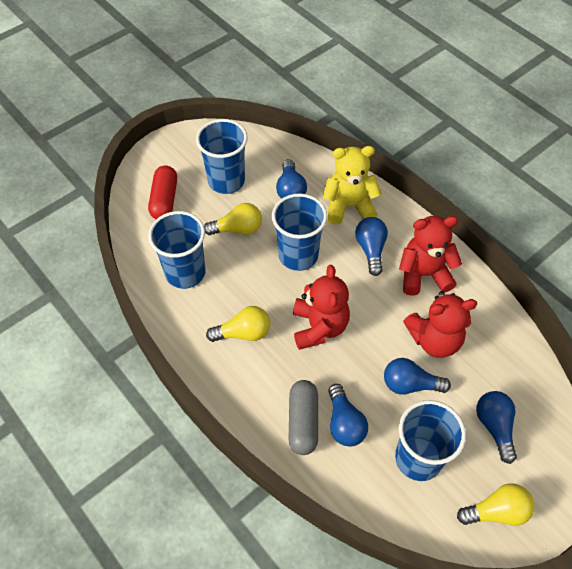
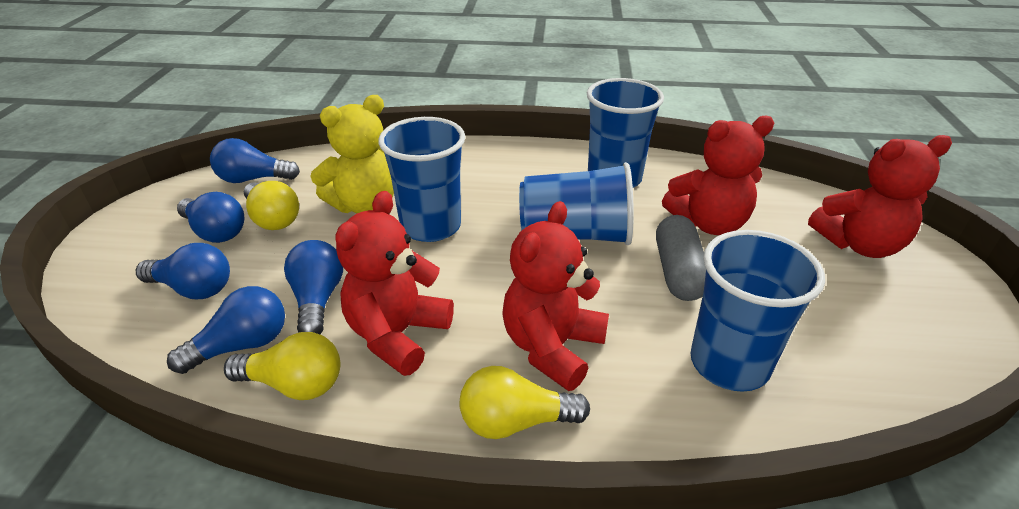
red capsule: 1 -> 0
red teddy bear: 3 -> 4

